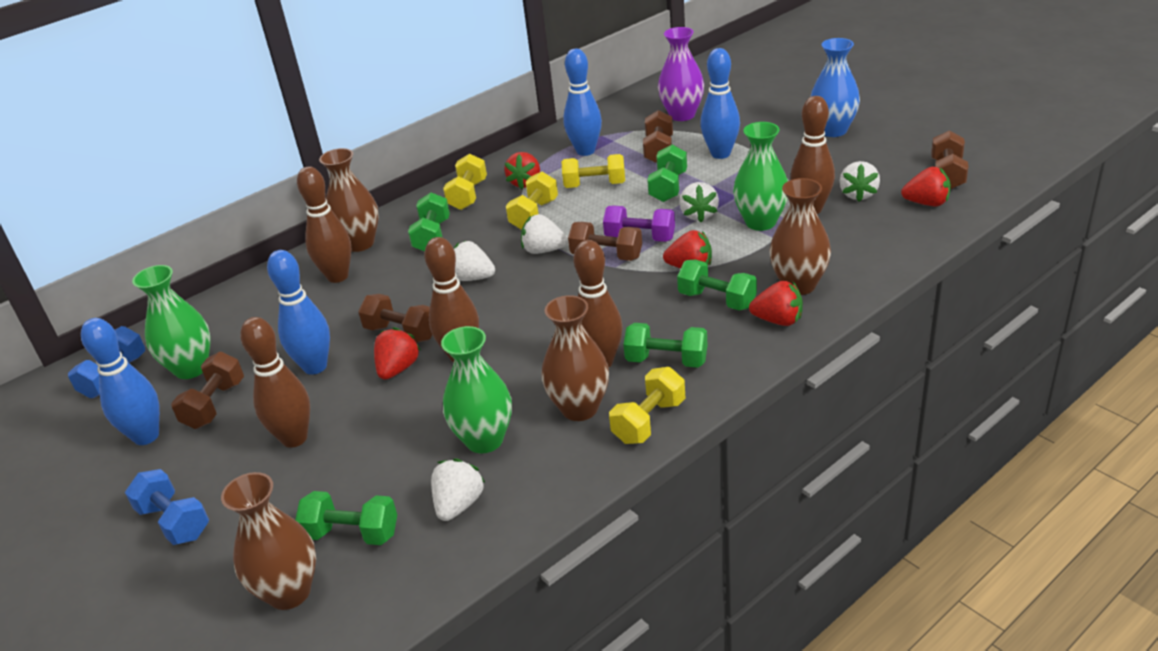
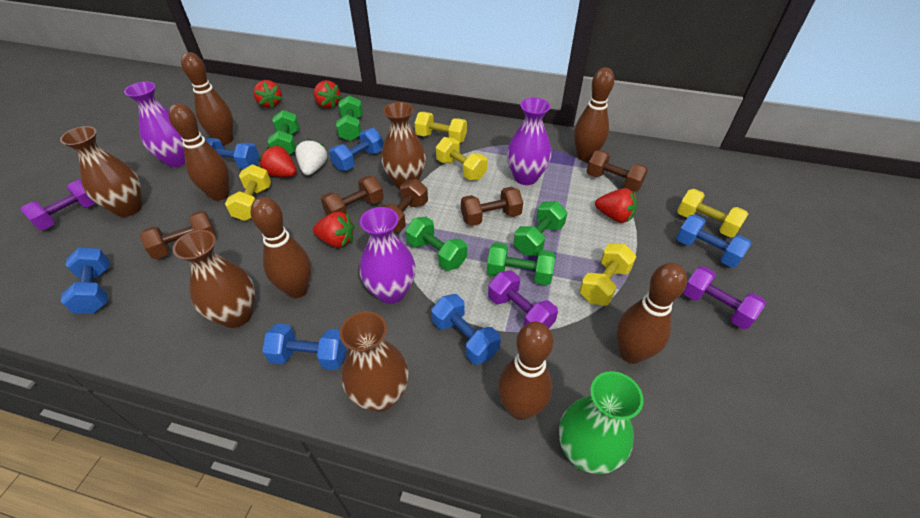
blue bowling pin: 4 -> 0
blue dumbbell: 2 -> 6
blue vase: 1 -> 0
brown bowling pin: 5 -> 6
green vase: 3 -> 1
purple dumbbell: 1 -> 3
purple vase: 1 -> 3
white strawberry: 5 -> 1
yellow dumbbell: 4 -> 5

